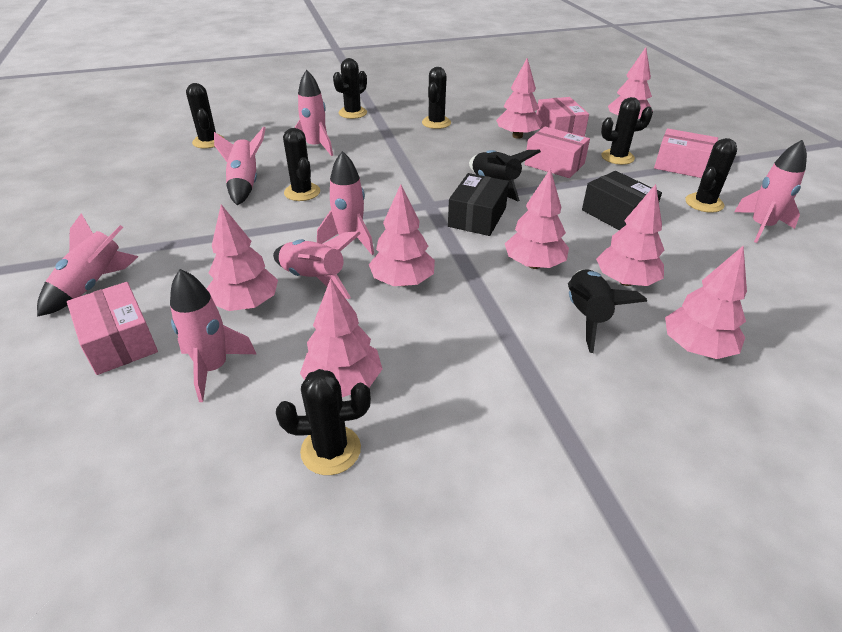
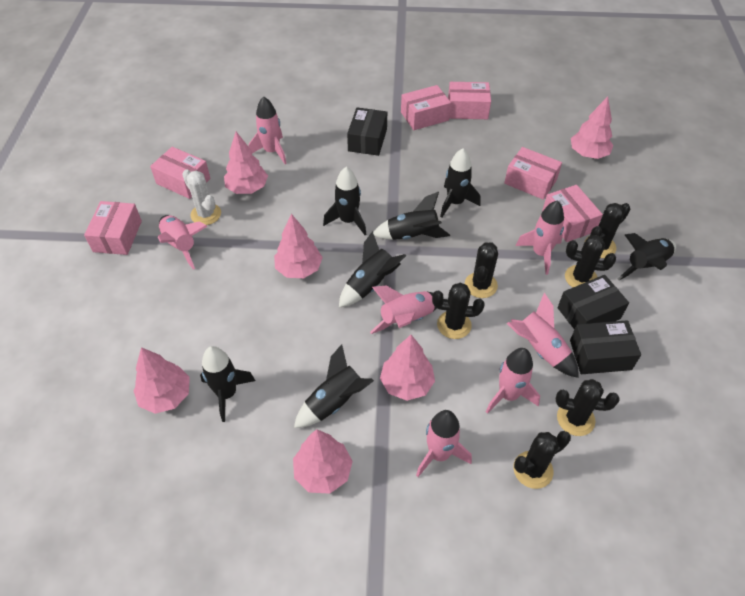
black box: 2 -> 3
black cactus: 7 -> 6
black rocket: 2 -> 7
pink box: 4 -> 6
pink tree: 8 -> 6
white cactus: 0 -> 1

